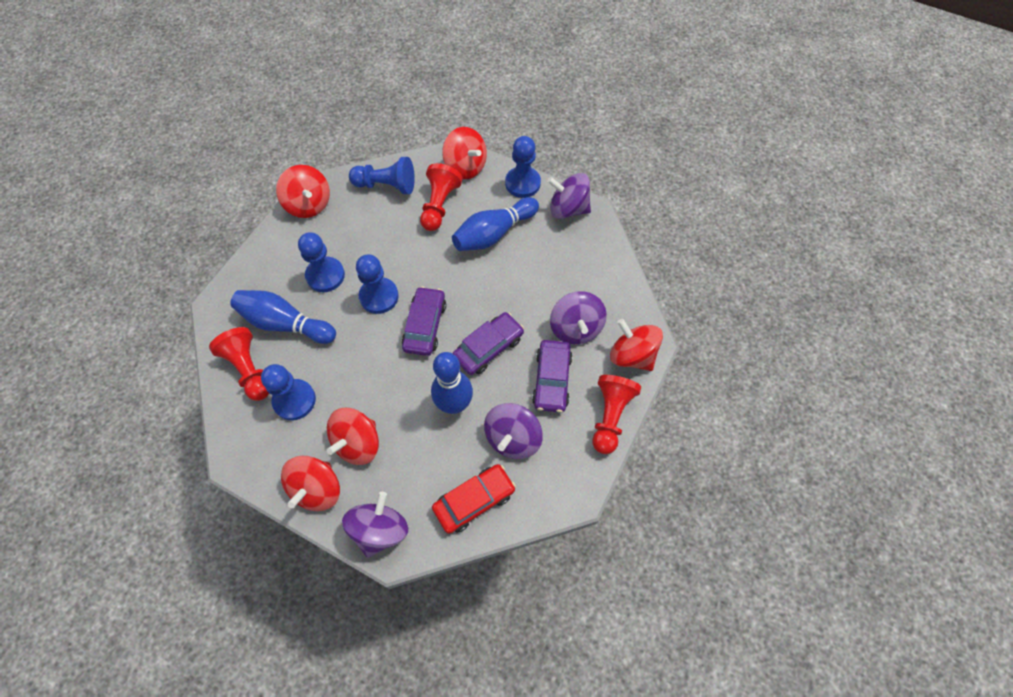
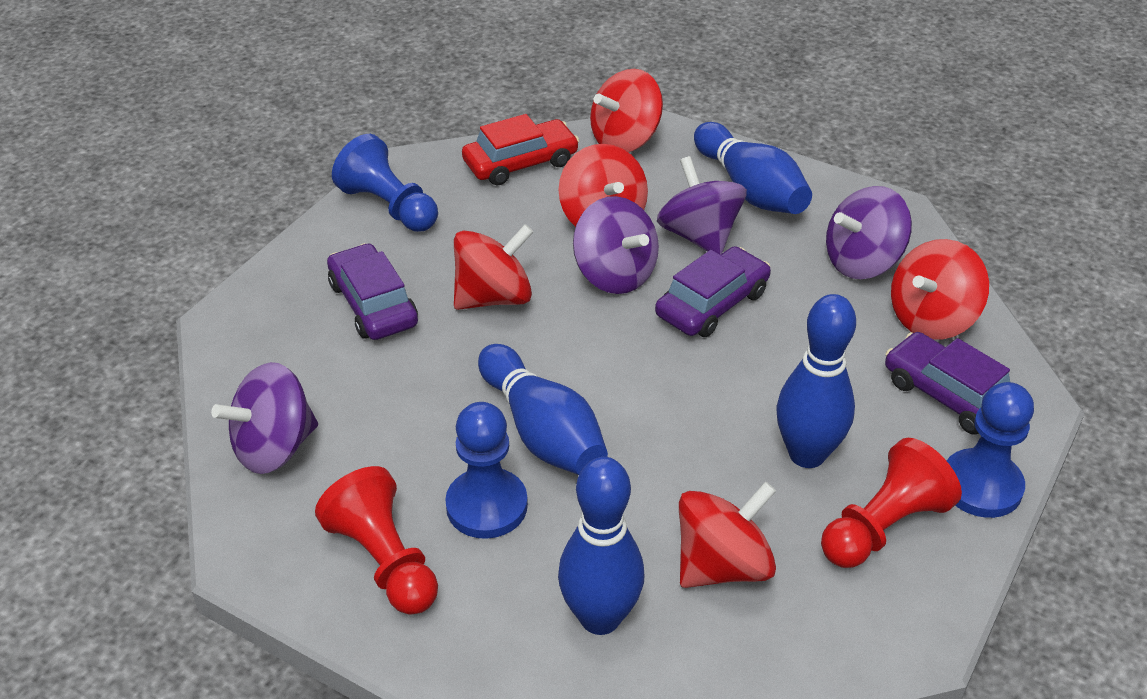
blue bowling pin: 3 -> 4
blue pawn: 5 -> 3
red pawn: 3 -> 2

